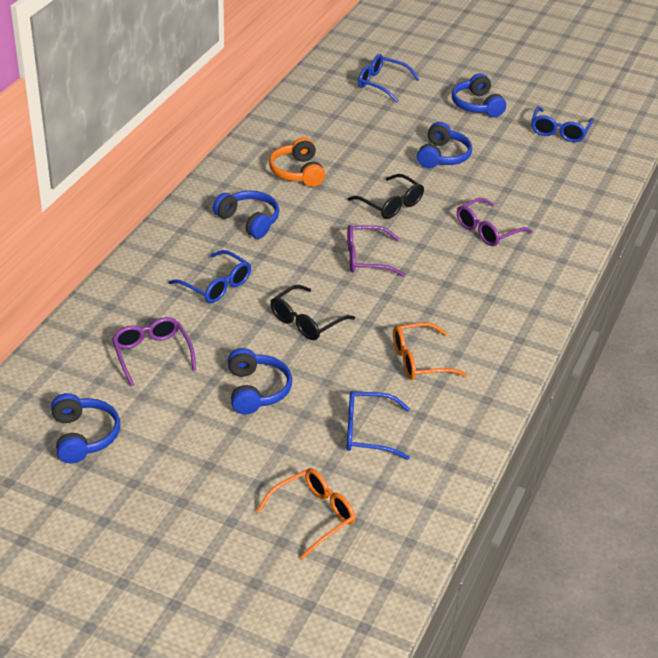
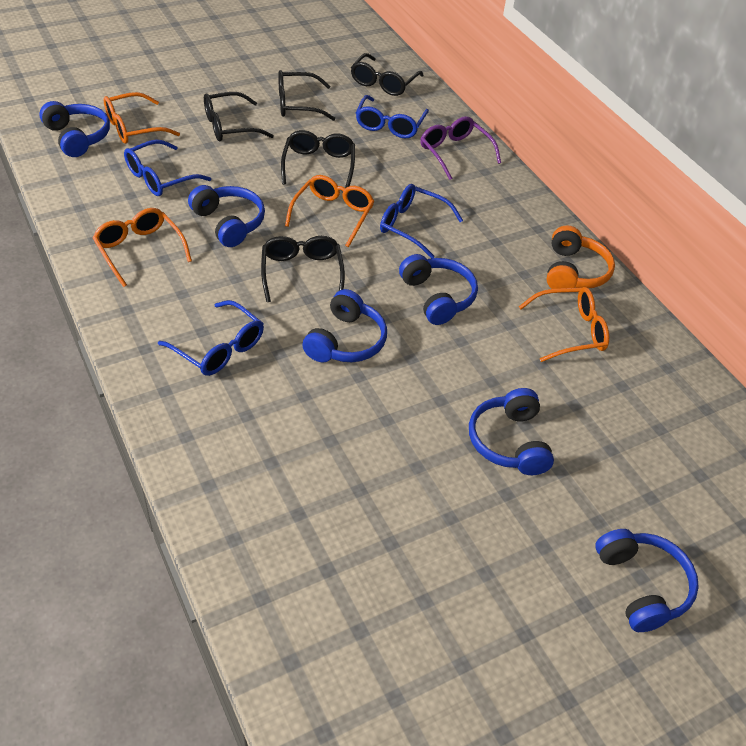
black glasses: 2 -> 5
blue headphones: 5 -> 6
orange glasses: 2 -> 4
purple glasses: 3 -> 1

